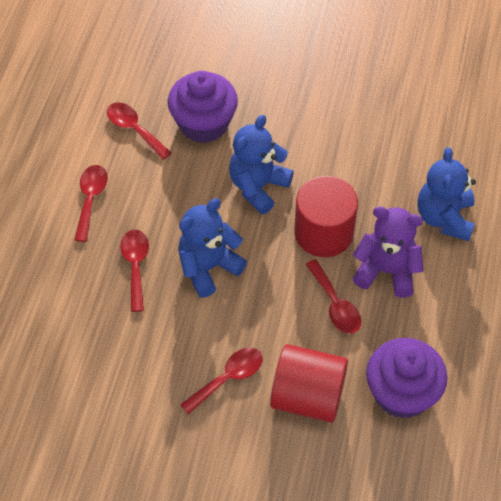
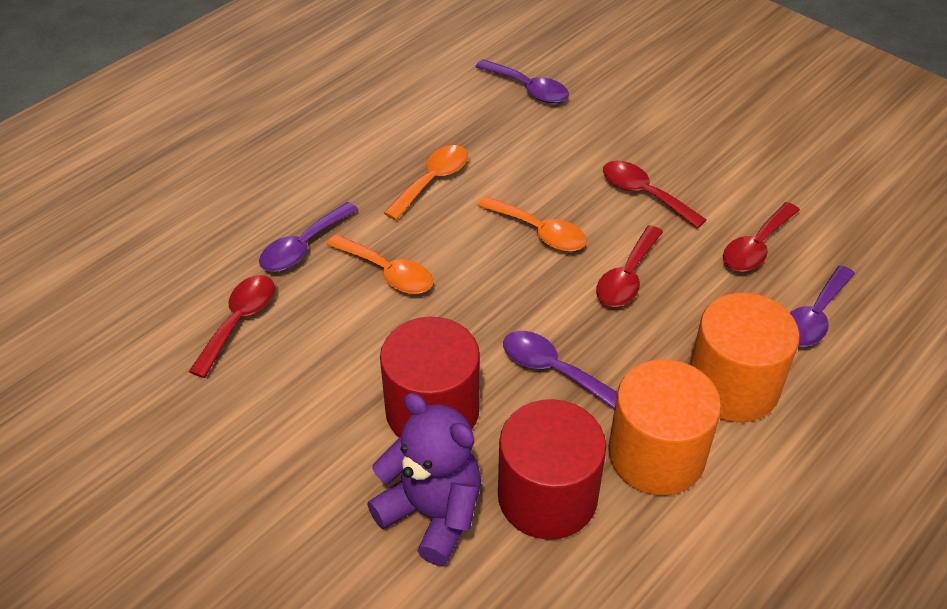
blue teddy bear: 3 -> 0
orange cylinder: 0 -> 2
orange spoon: 0 -> 3
purple cupcake: 2 -> 0
purple spoon: 0 -> 4
red spoon: 5 -> 4

